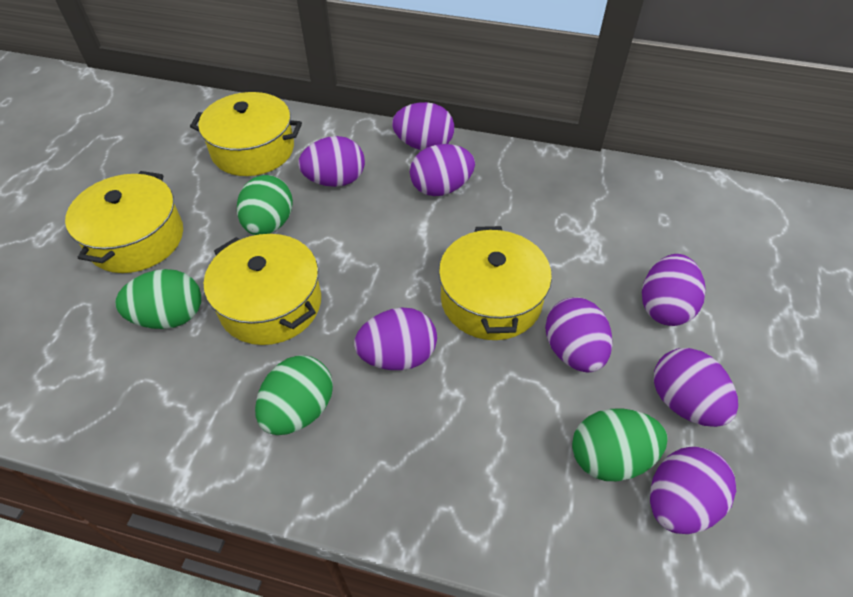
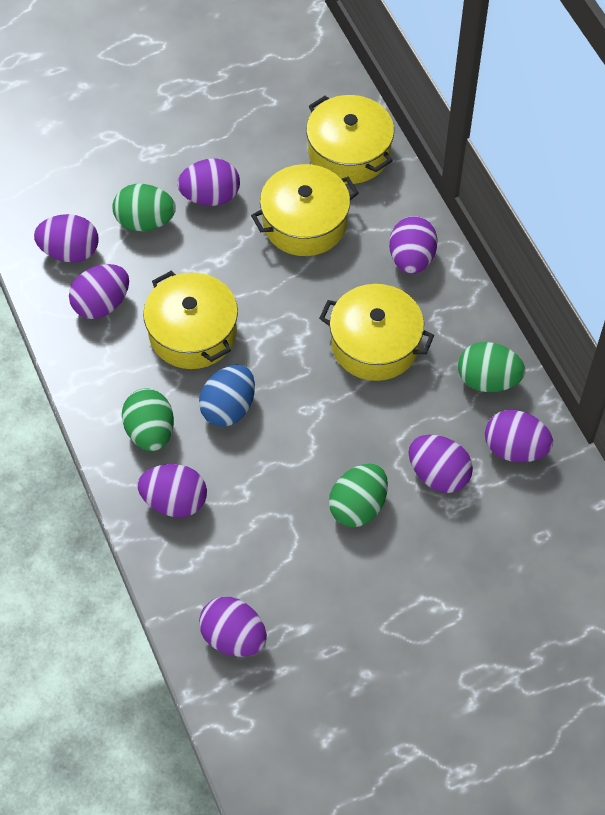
blue egg: 0 -> 1

